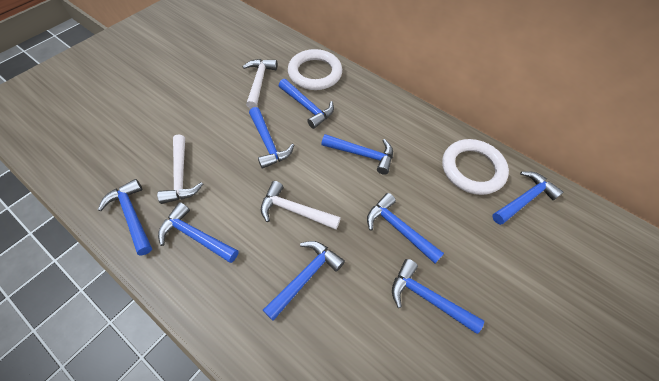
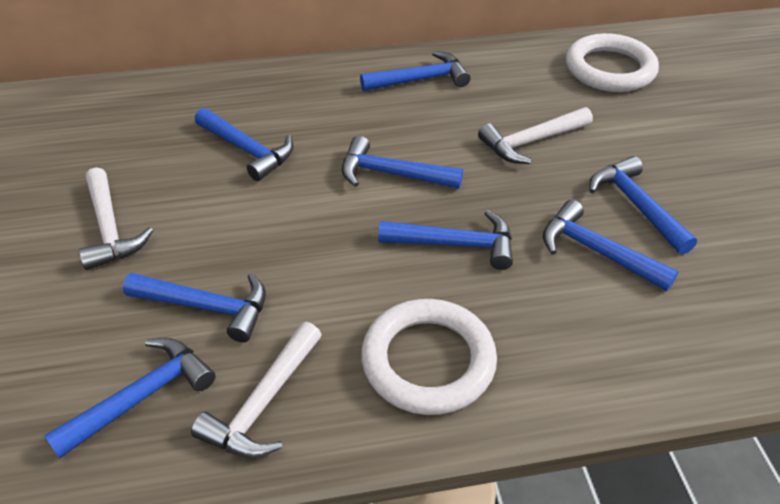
blue hammer: 9 -> 8

